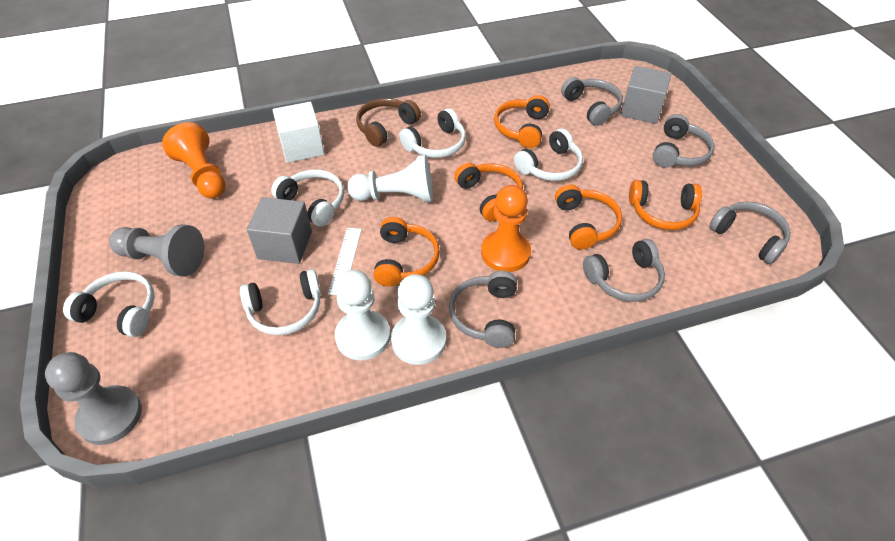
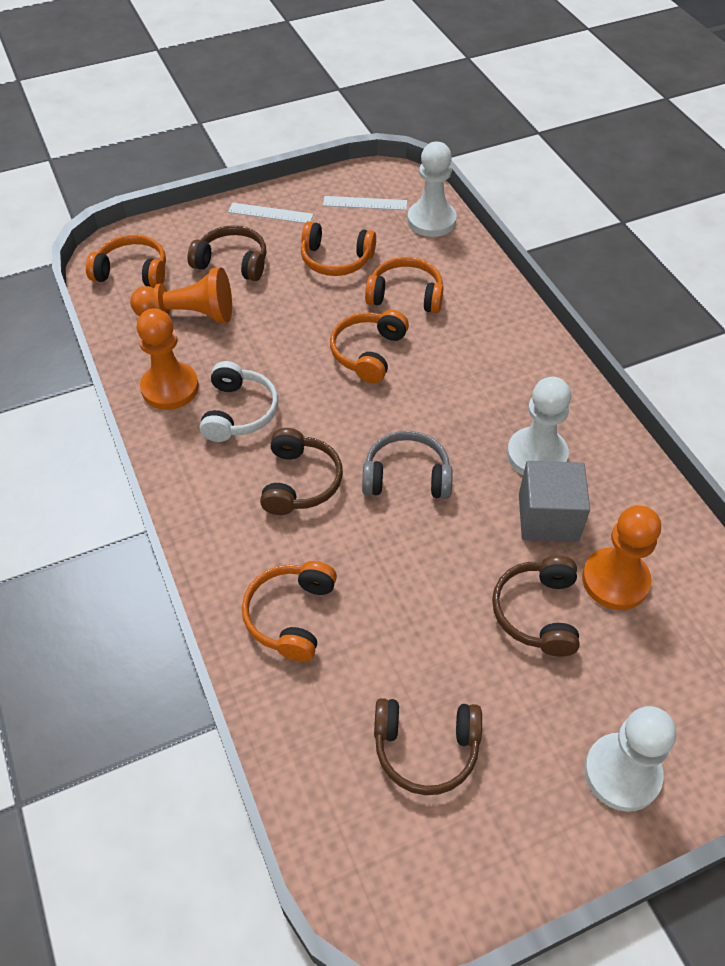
brown headphones: 1 -> 4
grey cube: 2 -> 1
grey headphones: 5 -> 1
grey pawn: 2 -> 0
orange pawn: 2 -> 3
white cube: 1 -> 0
white headphones: 5 -> 1
white ruler: 1 -> 2

